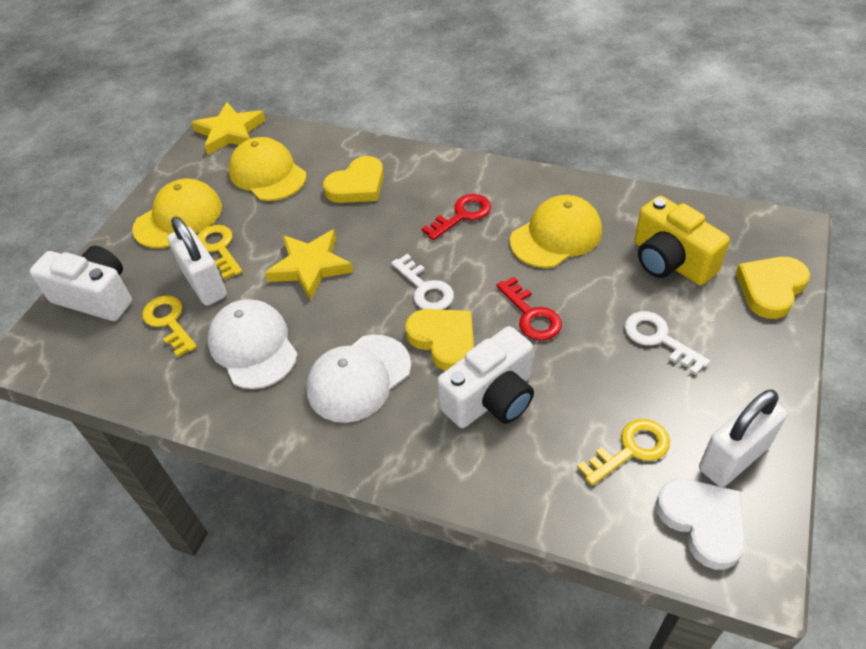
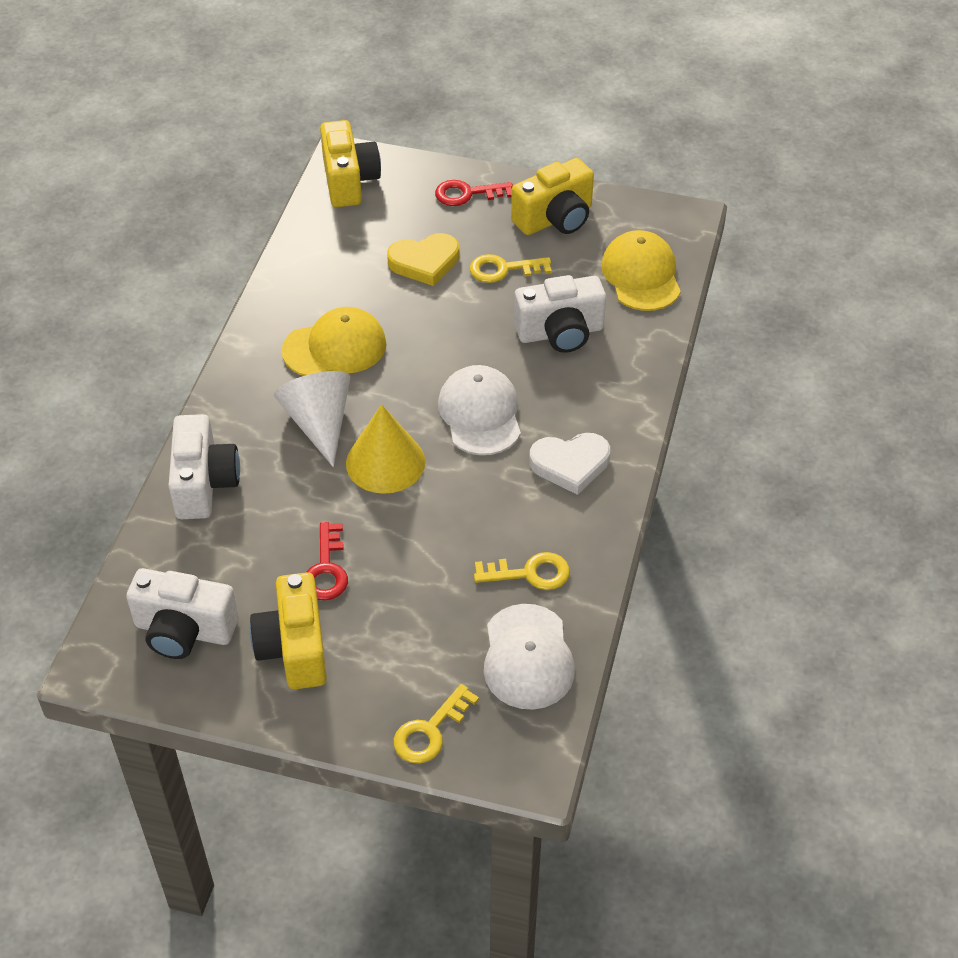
white camera: 2 -> 3
white cone: 0 -> 1
white key: 2 -> 0
white padlock: 2 -> 0
yellow camera: 1 -> 3
yellow cap: 3 -> 2
yellow cone: 0 -> 1
yellow heart: 3 -> 1
yellow star: 2 -> 0

